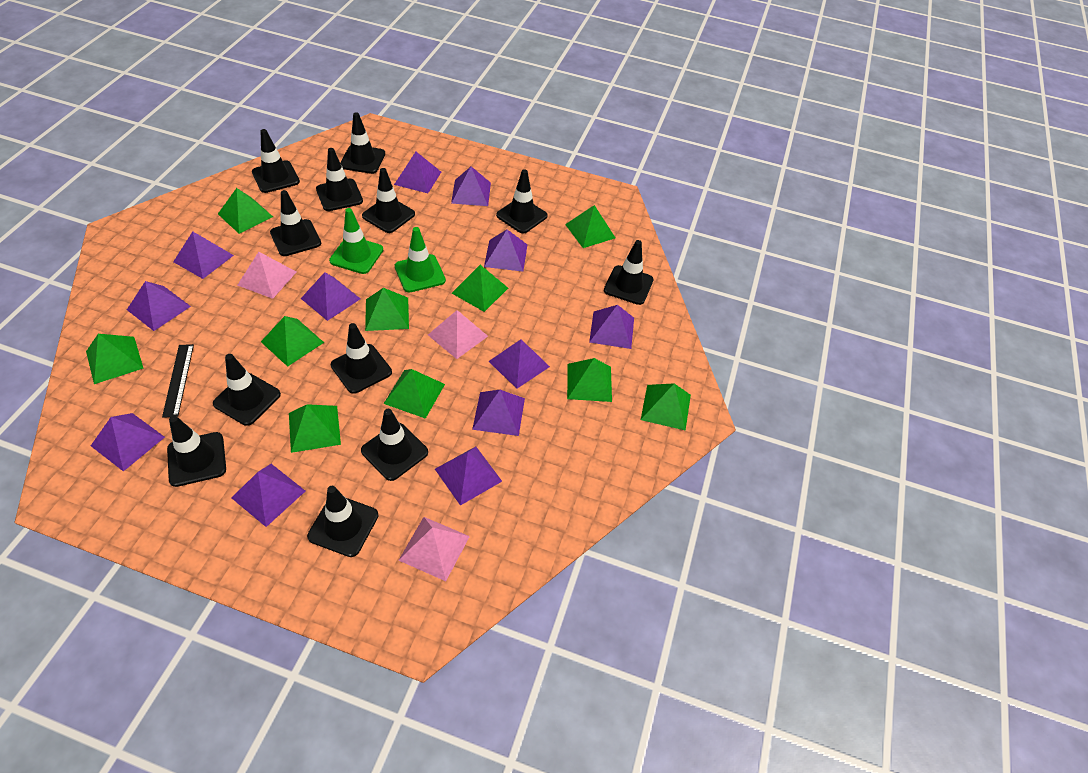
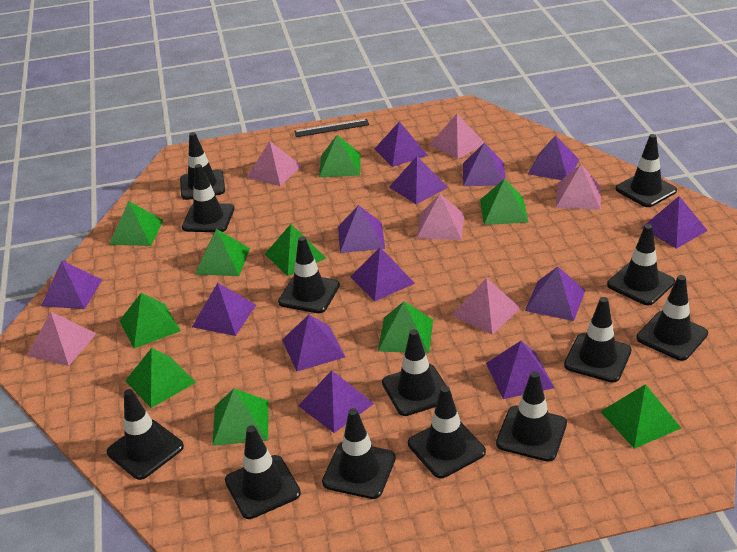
black traffic cone: 12 -> 13
green traffic cone: 2 -> 0
pink pyramid: 3 -> 6
purple pyramid: 12 -> 13

